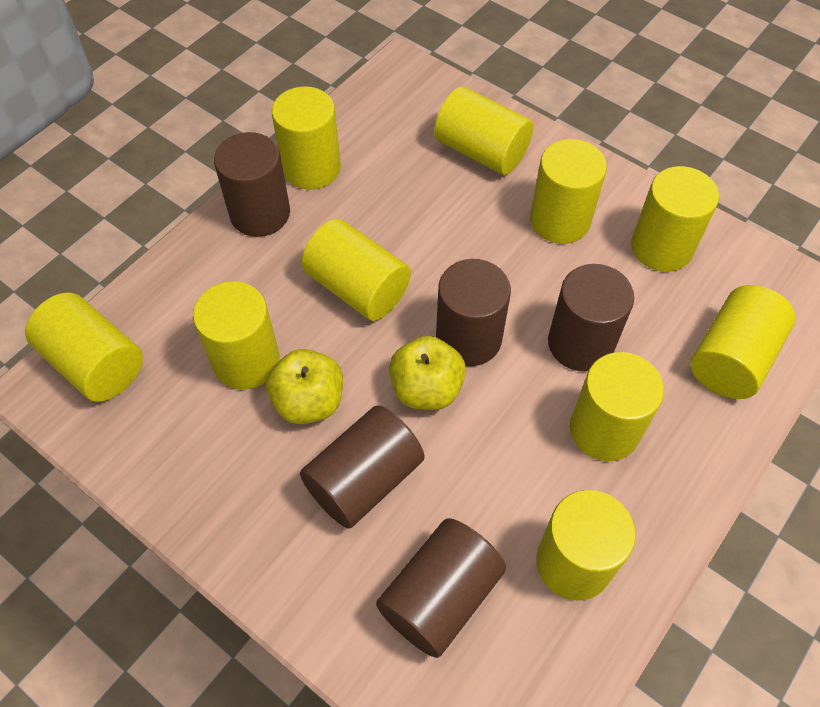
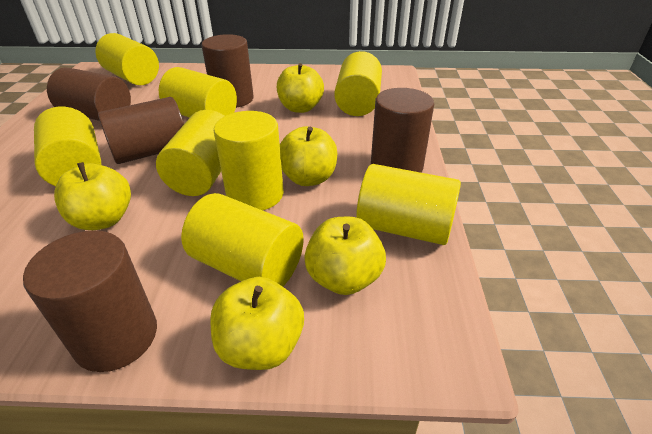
yellow apple: 2 -> 5
yellow cylinder: 10 -> 8

